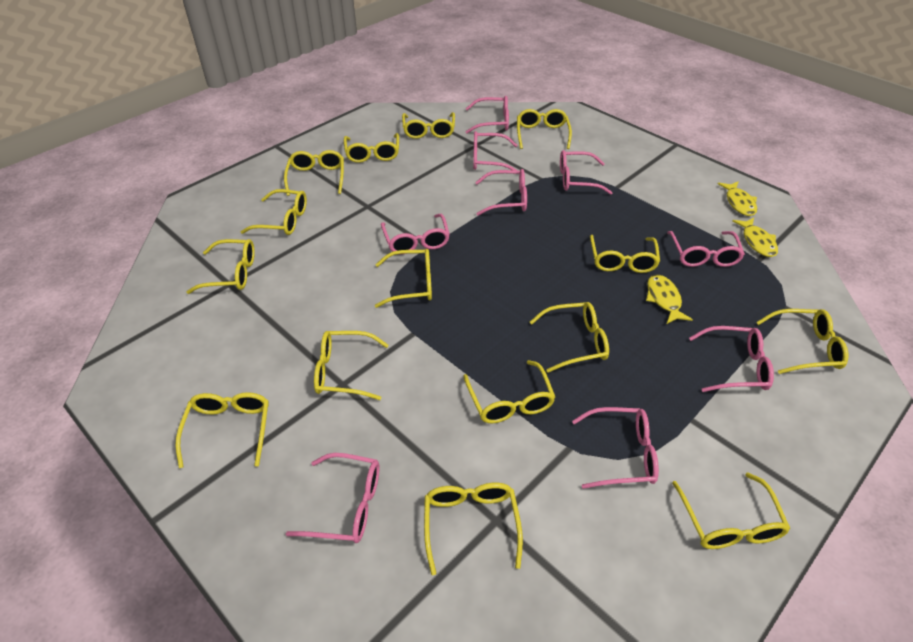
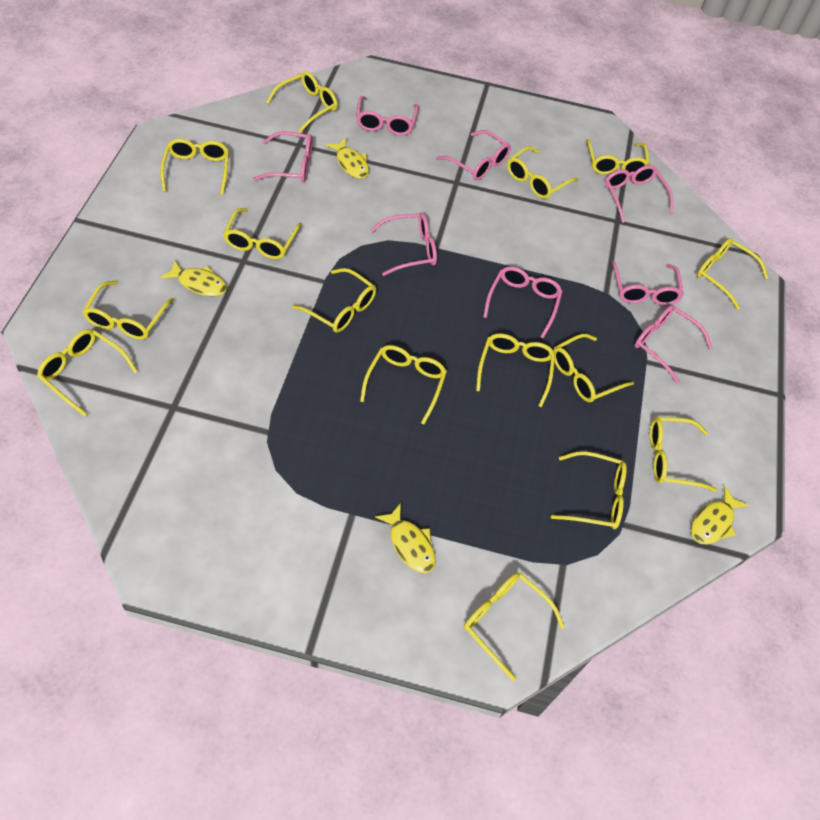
pink glasses: 9 -> 8
yellow fish: 3 -> 4

